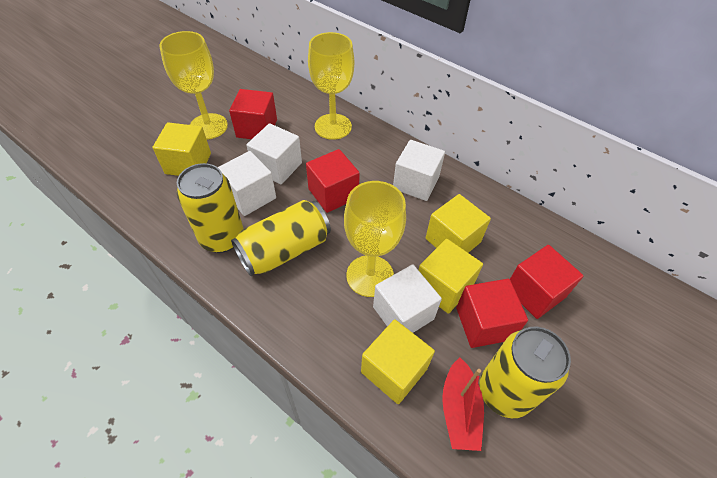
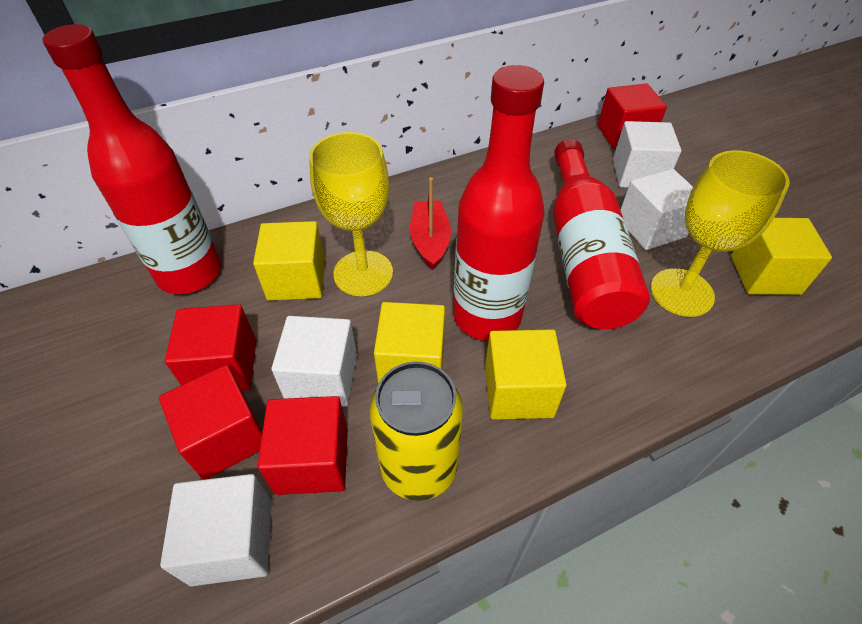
red bottle: 0 -> 3
yellow can: 3 -> 1
yellow goblet: 3 -> 2

